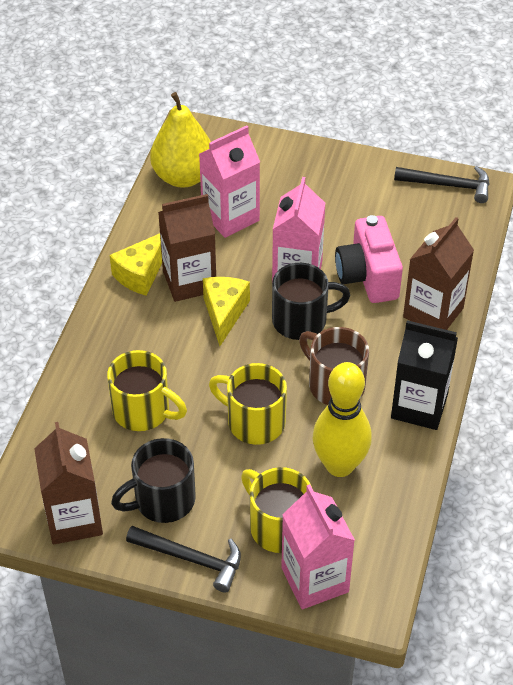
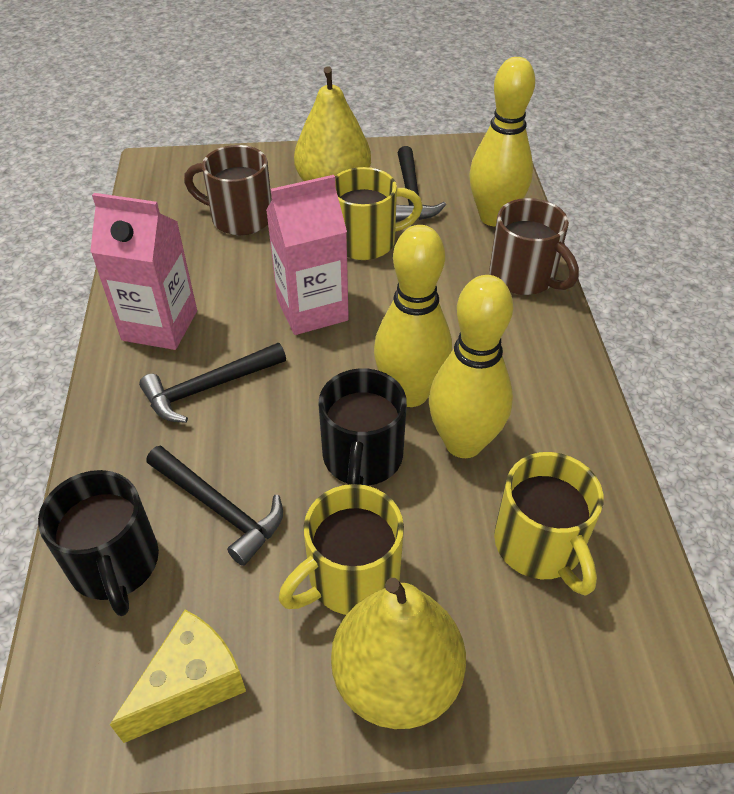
black carton: 1 -> 0
black hammer: 2 -> 3
brown carton: 3 -> 0
brown mug: 1 -> 2
pink camera: 1 -> 0
pink carton: 3 -> 2
yellow bowling pin: 1 -> 3
yellow cheese: 2 -> 1
yellow pear: 1 -> 2

